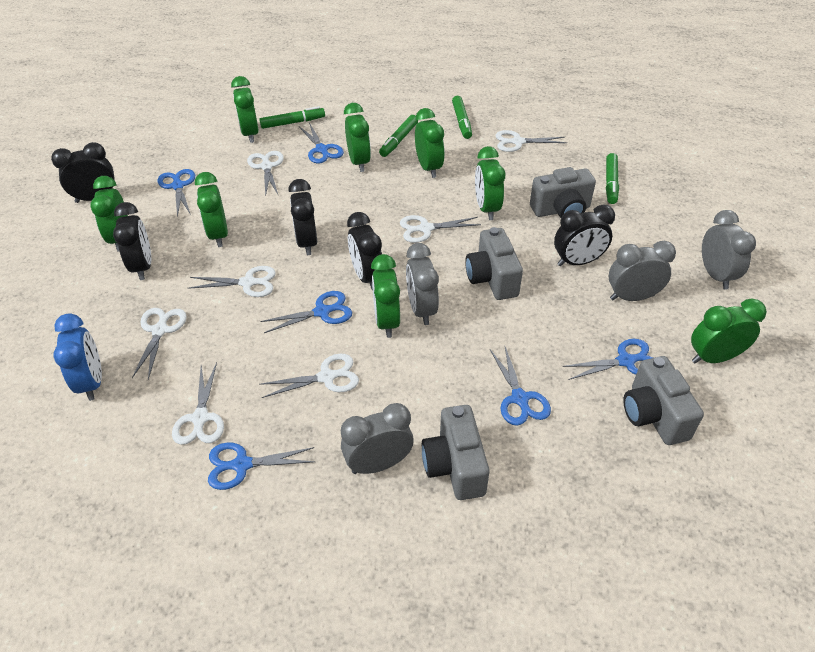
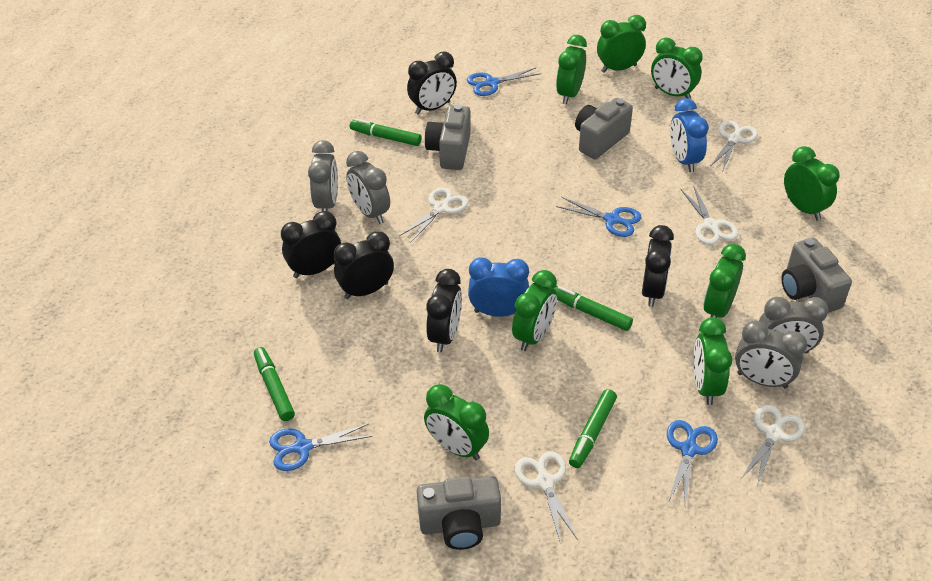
blue clock: 1 -> 2
blue scissors: 6 -> 4
white scissors: 7 -> 5

